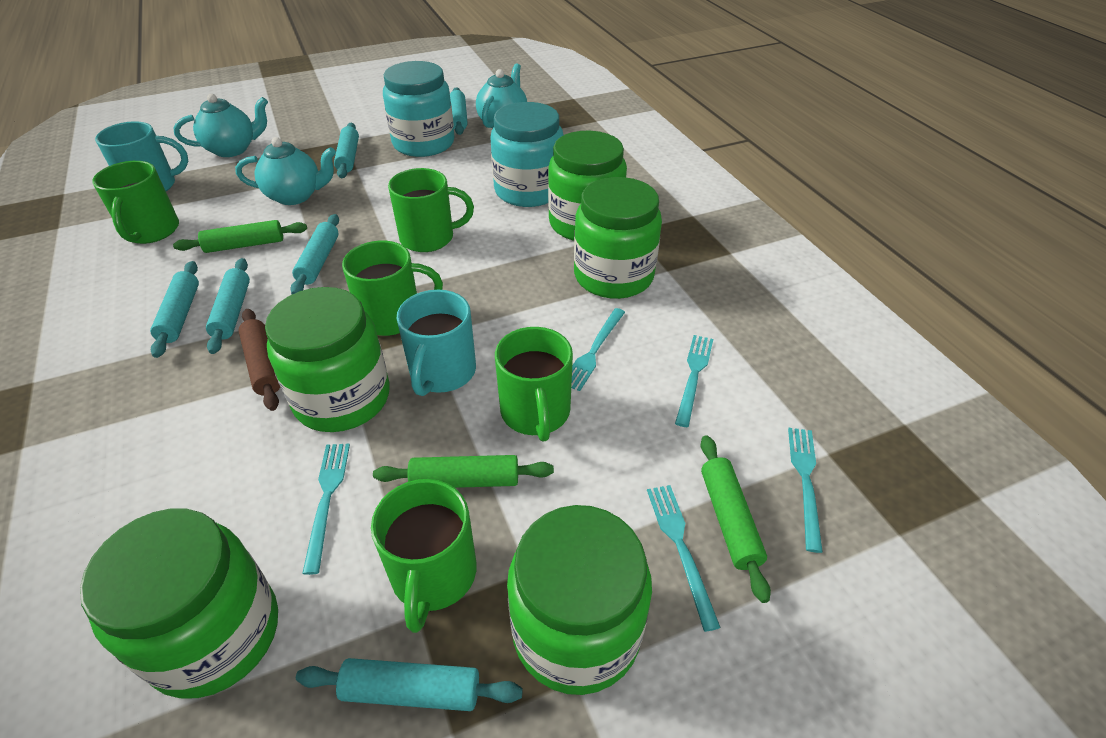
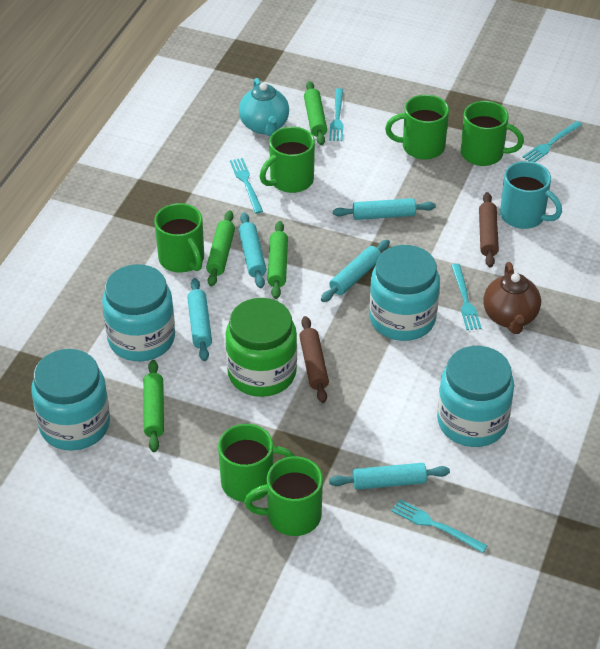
brown rolling pin: 1 -> 2
brown teapot: 0 -> 1
green jar: 5 -> 1
green mug: 5 -> 6
green rolling pin: 3 -> 4
turquoise jar: 2 -> 4
turquoise mug: 2 -> 1
turquoise rolling pin: 6 -> 5
turquoise teapot: 3 -> 1

